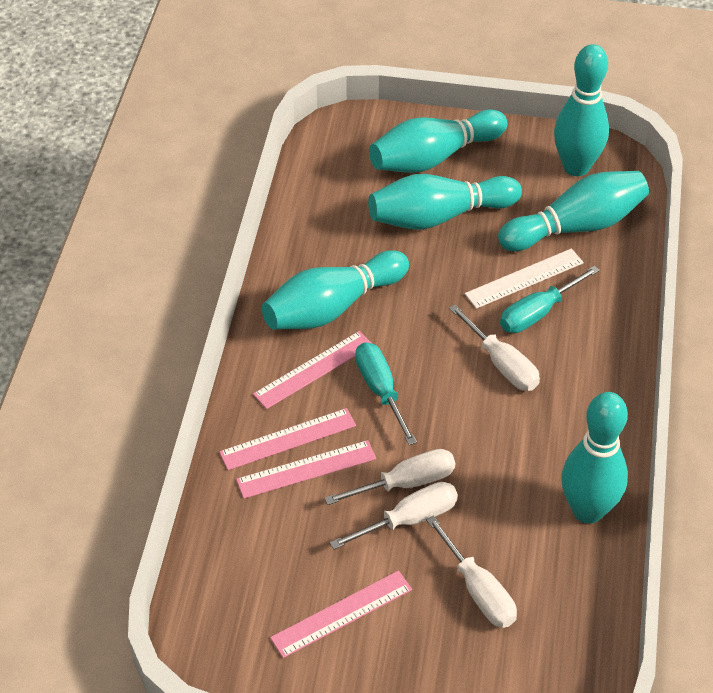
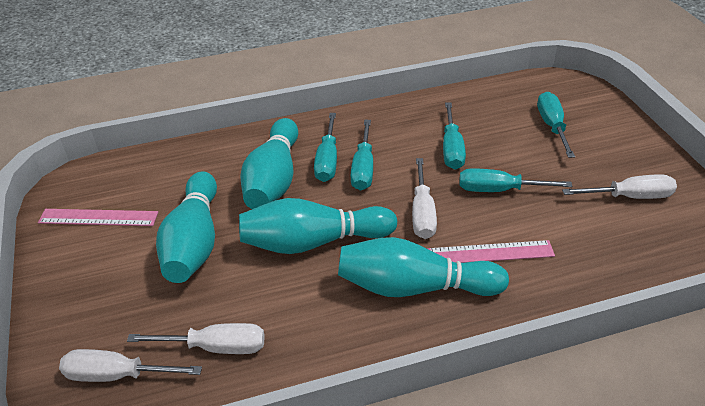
pink ruler: 4 -> 2
turquoise bowling pin: 6 -> 4
turquoise screwdriver: 2 -> 5
white ruler: 1 -> 0

